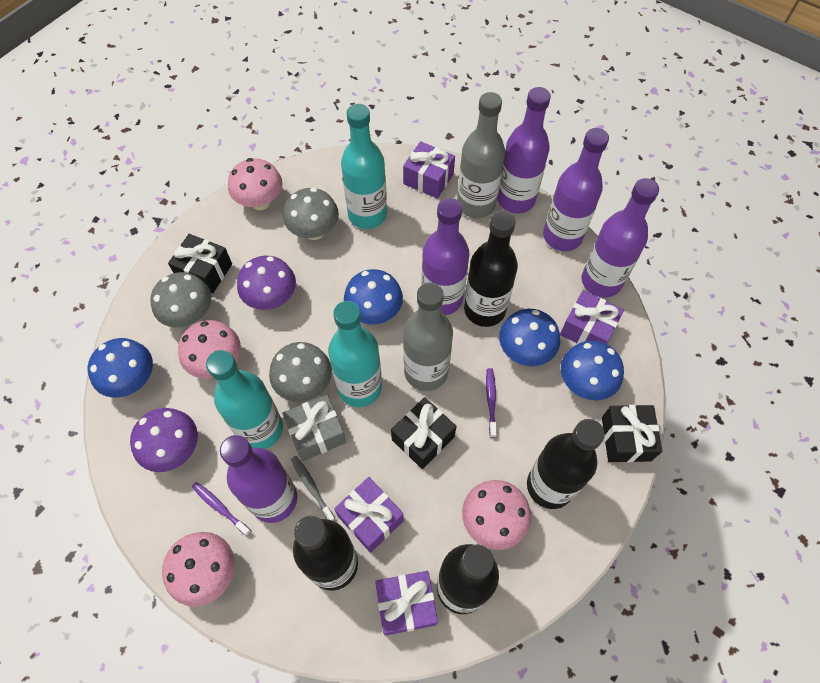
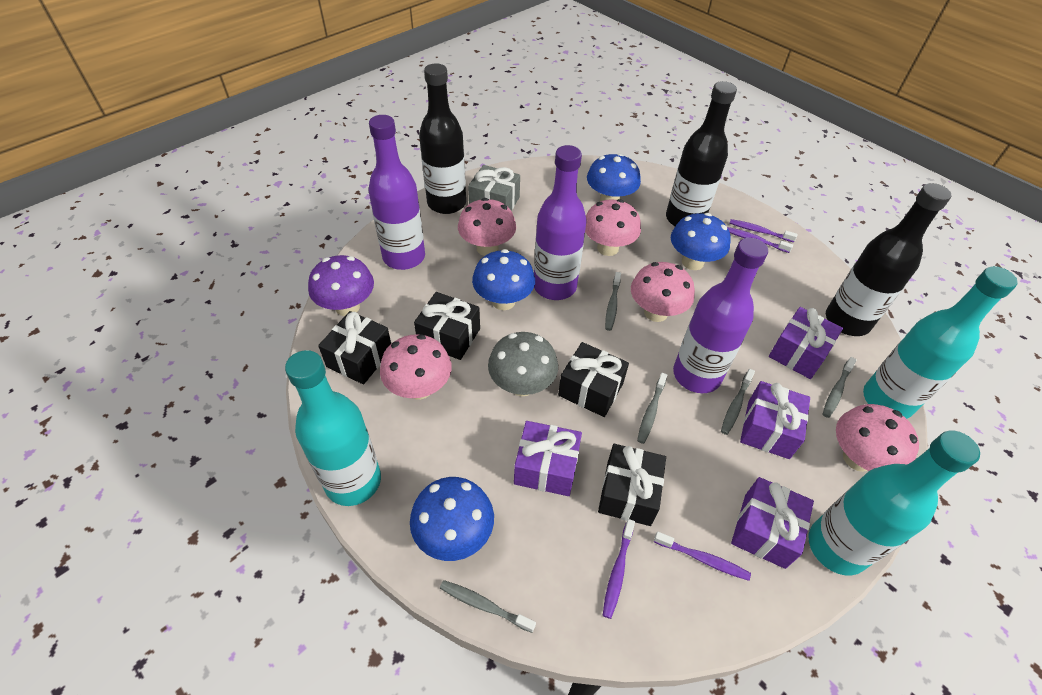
black bottle: 4 -> 3
black gift: 3 -> 4
grey bottle: 2 -> 0
grey mushroom: 3 -> 1
grey toothbrush: 1 -> 5
pink mushroom: 4 -> 5
purple bottle: 5 -> 3
purple mushroom: 2 -> 1
purple toothbrush: 2 -> 4

